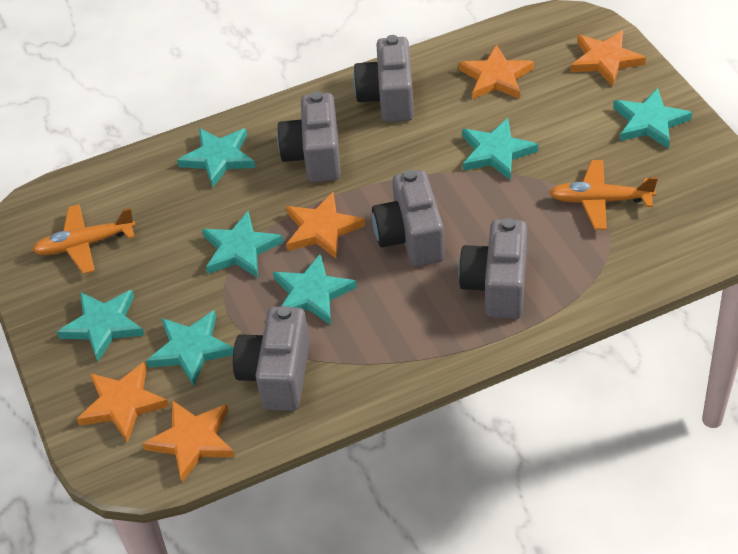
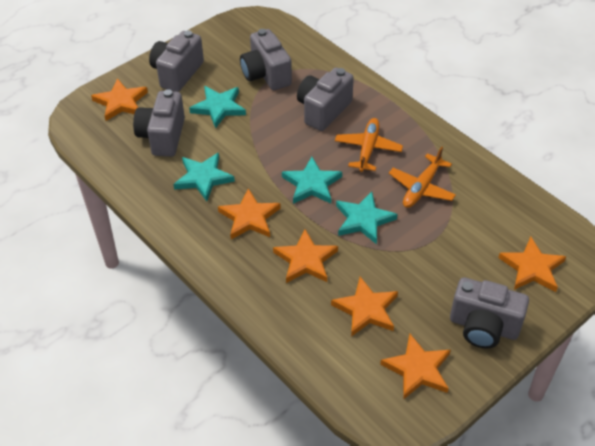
orange star: 5 -> 6
turquoise star: 7 -> 4

